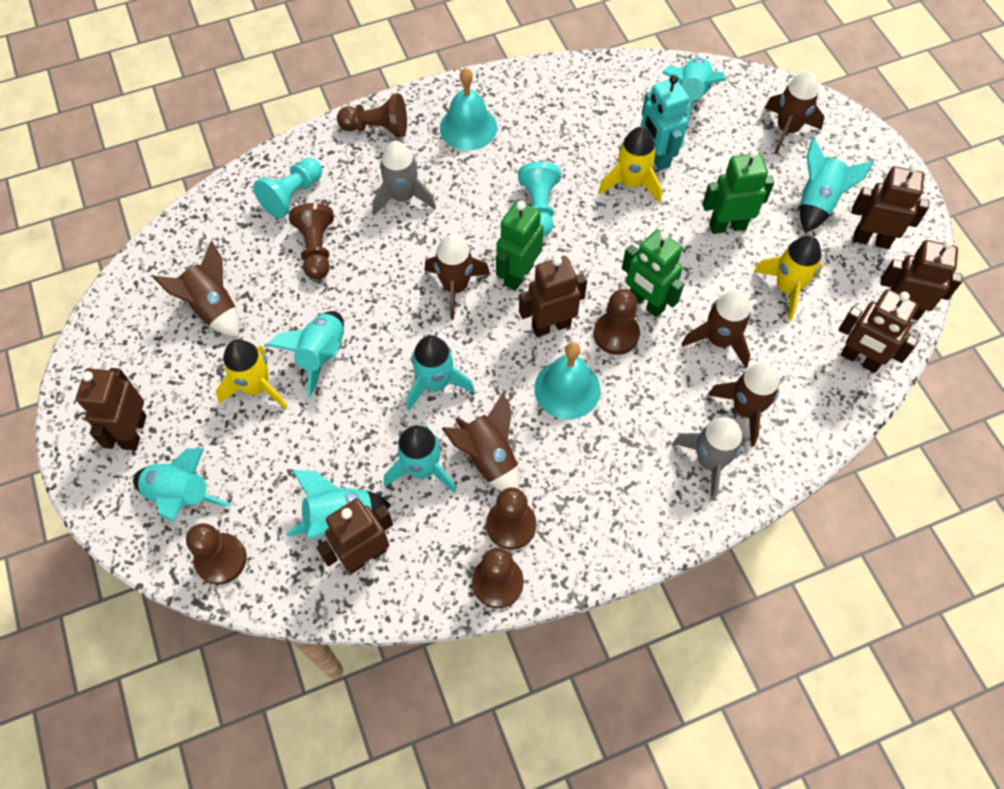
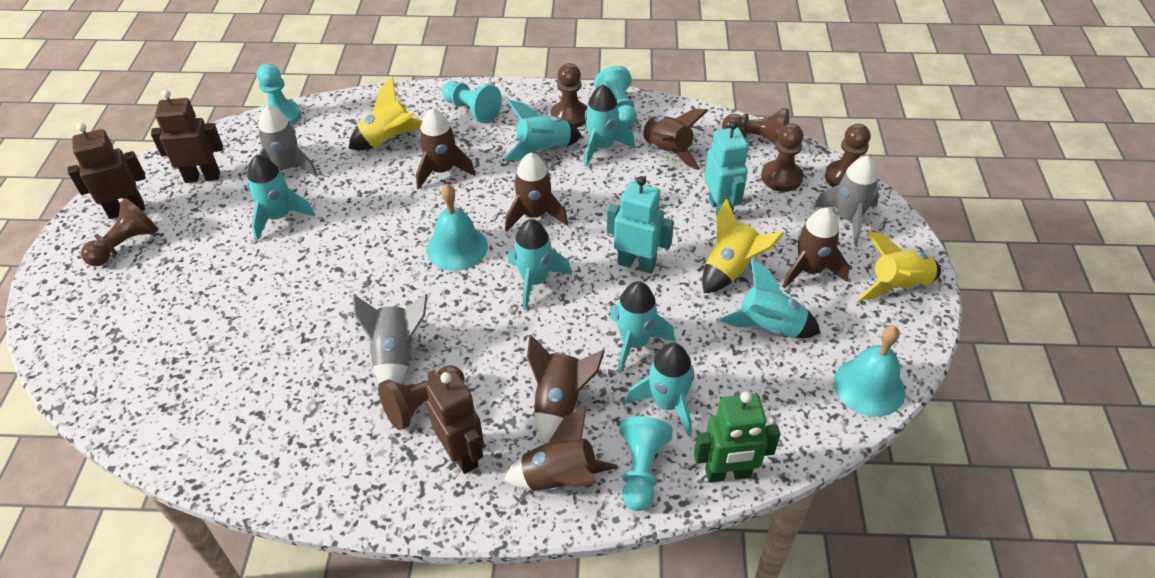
brown robot: 6 -> 3
green robot: 3 -> 1
grey rocket: 2 -> 3
turquoise pawn: 2 -> 4
turquoise robot: 1 -> 2

